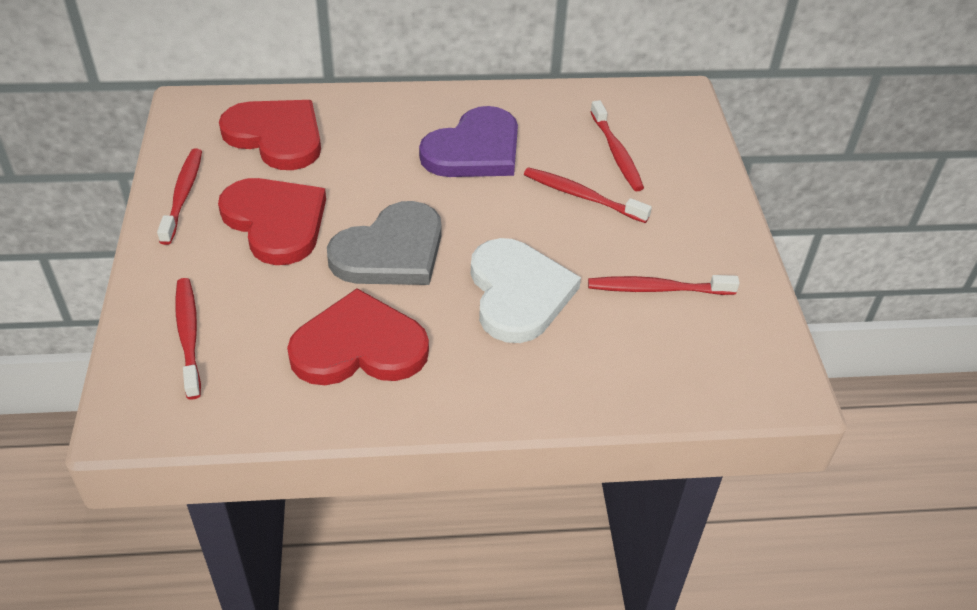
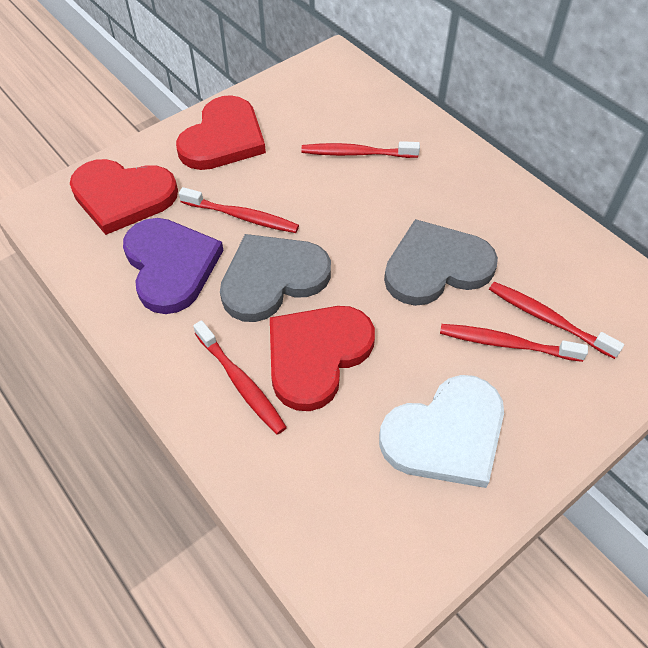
grey heart: 1 -> 2

